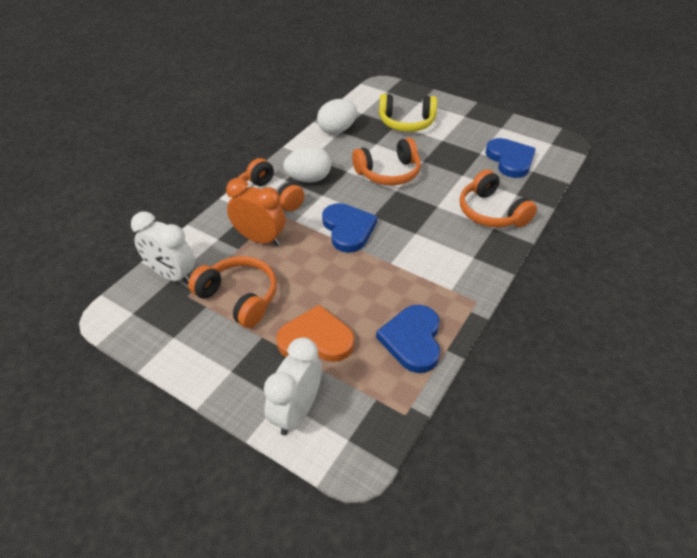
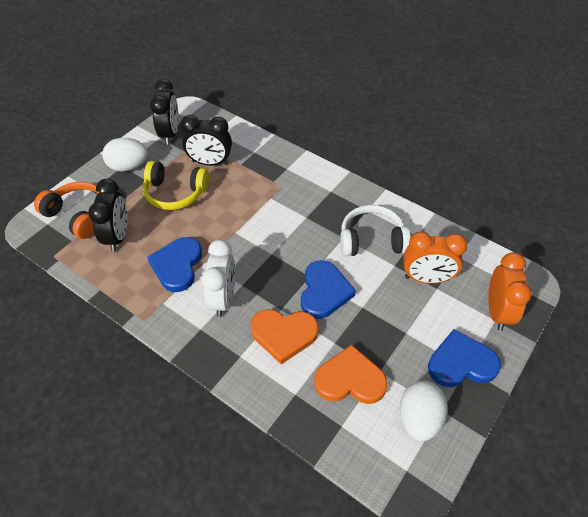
black clock: 0 -> 3
orange clock: 1 -> 2
orange headphones: 4 -> 1
orange heart: 1 -> 2
white clock: 2 -> 1
white headphones: 0 -> 1

